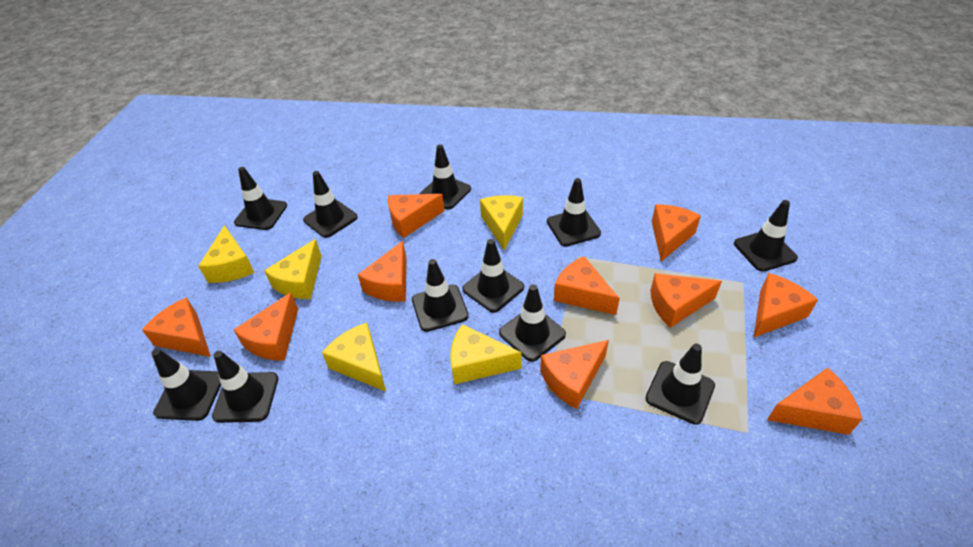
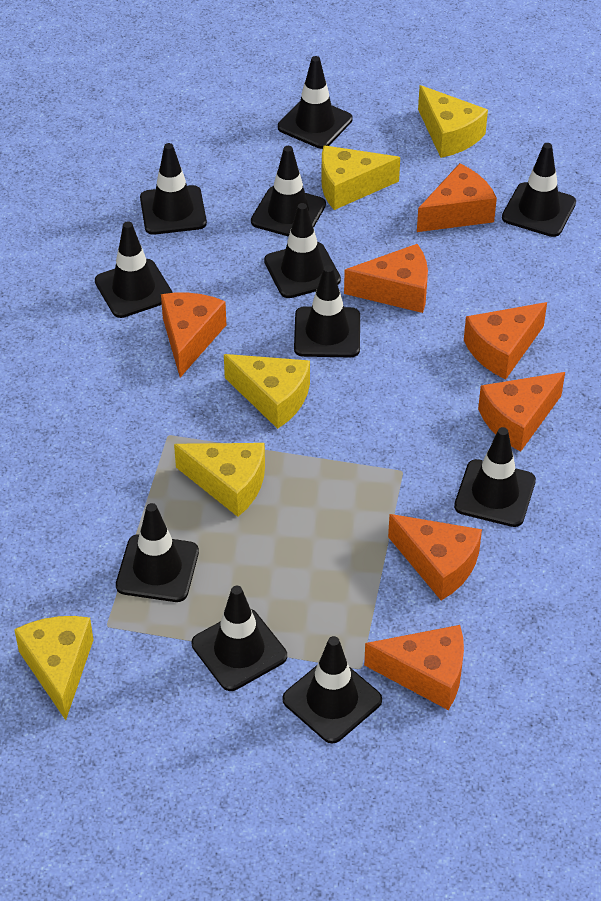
orange cheese: 10 -> 7

